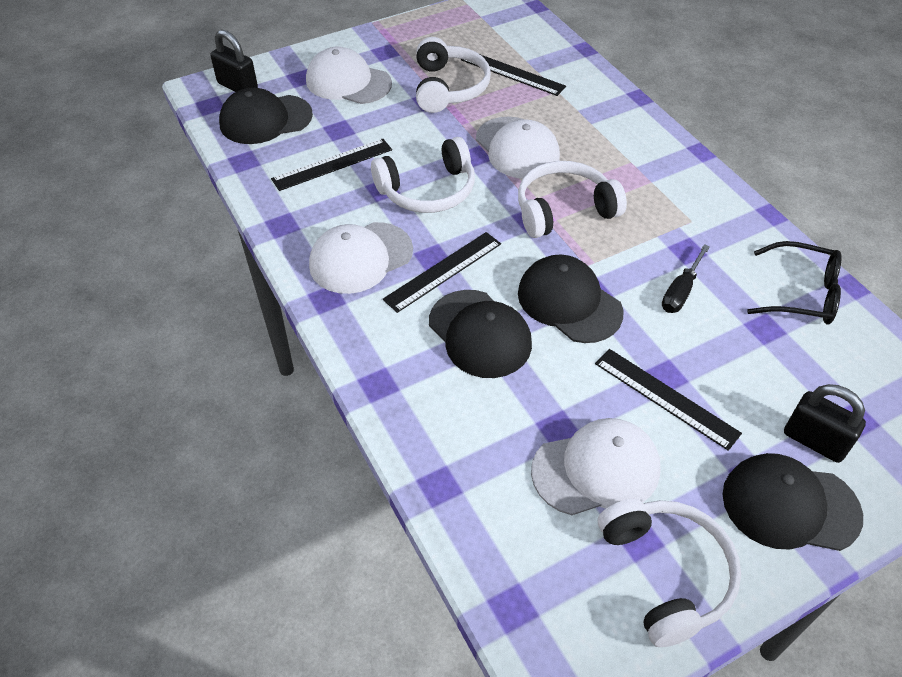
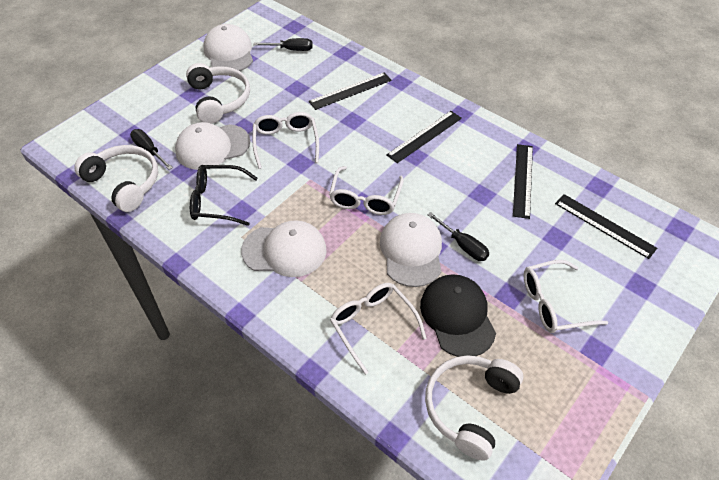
black cap: 4 -> 1
black padlock: 2 -> 0
black screwdriver: 1 -> 3
white glasses: 0 -> 4
white headphones: 4 -> 3

